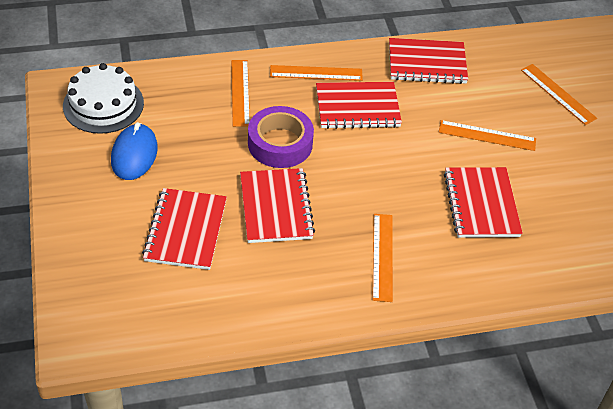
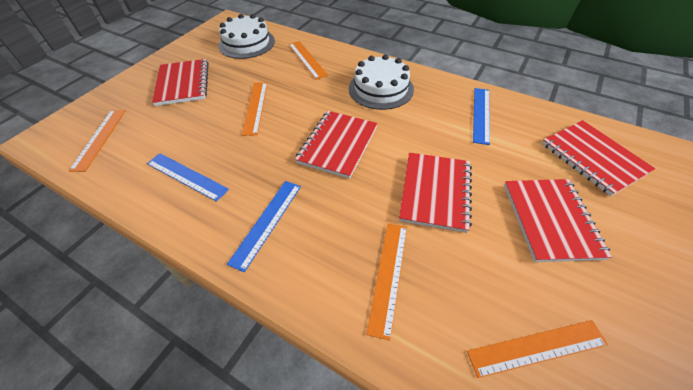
blue mouse: 1 -> 0
blue ruler: 0 -> 3
purple tape: 1 -> 0
white cake: 1 -> 2

